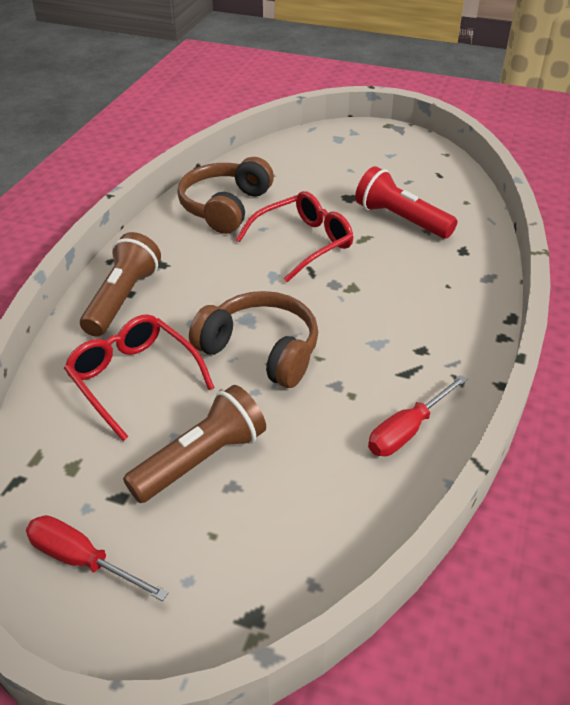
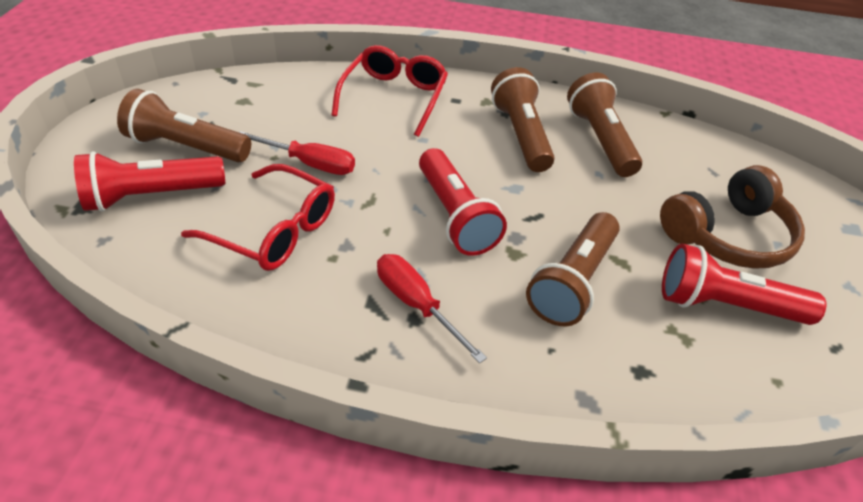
brown flashlight: 2 -> 4
brown headphones: 2 -> 1
red flashlight: 1 -> 3

